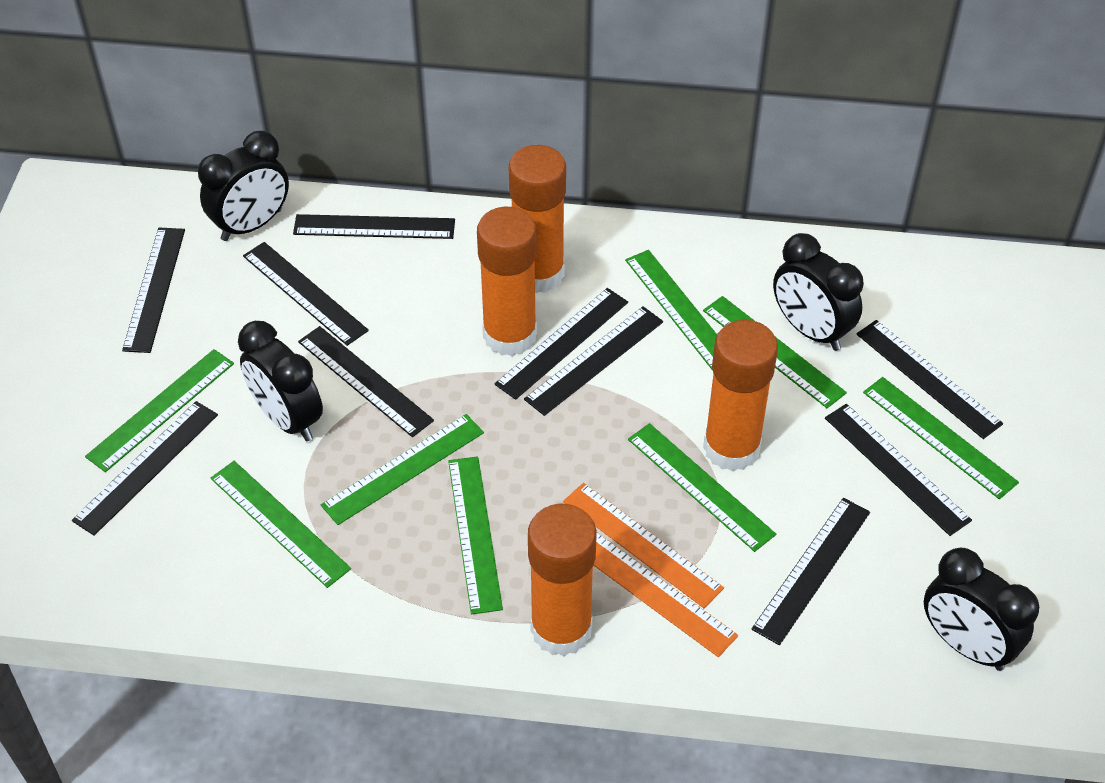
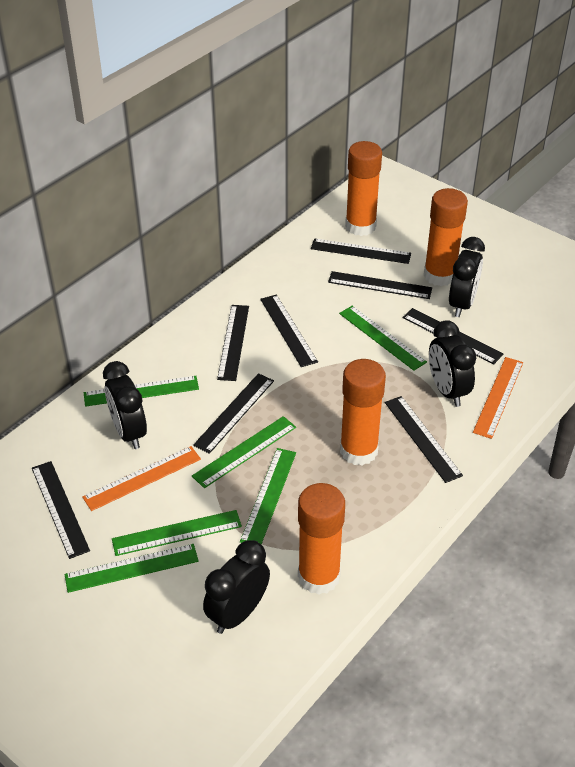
black ruler: 10 -> 8
green ruler: 8 -> 6

